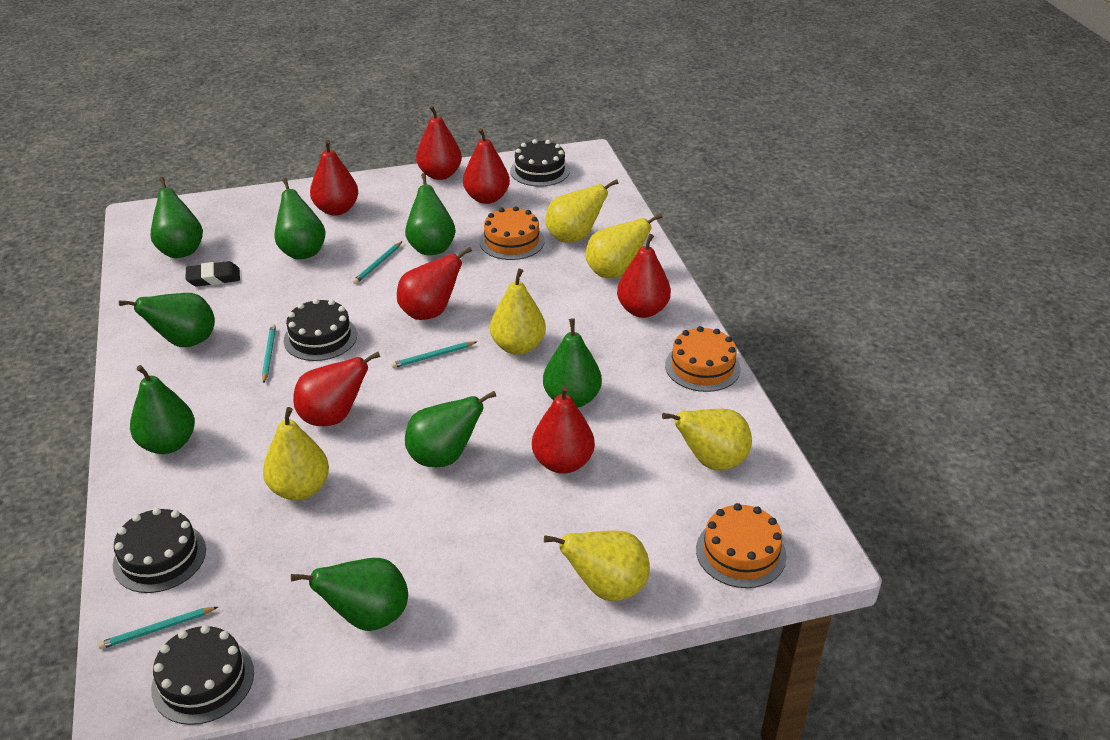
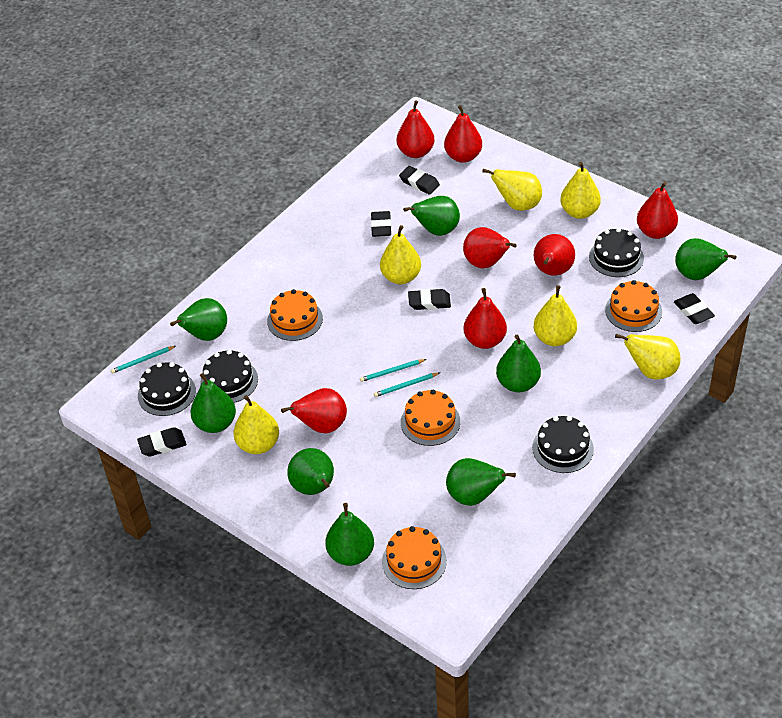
black eraser: 1 -> 5
orange cake: 3 -> 4
turquoise pencil: 4 -> 3

